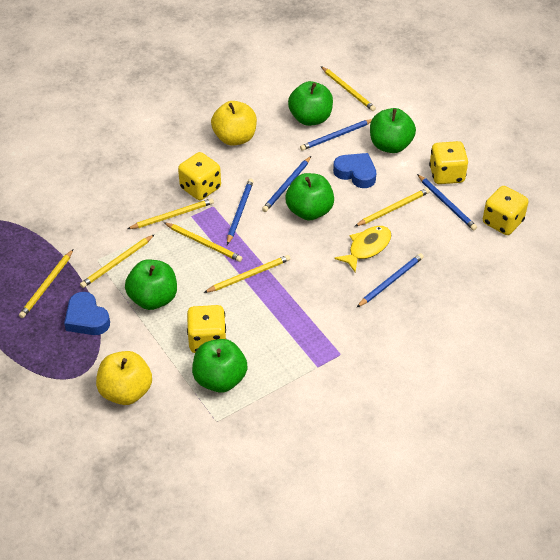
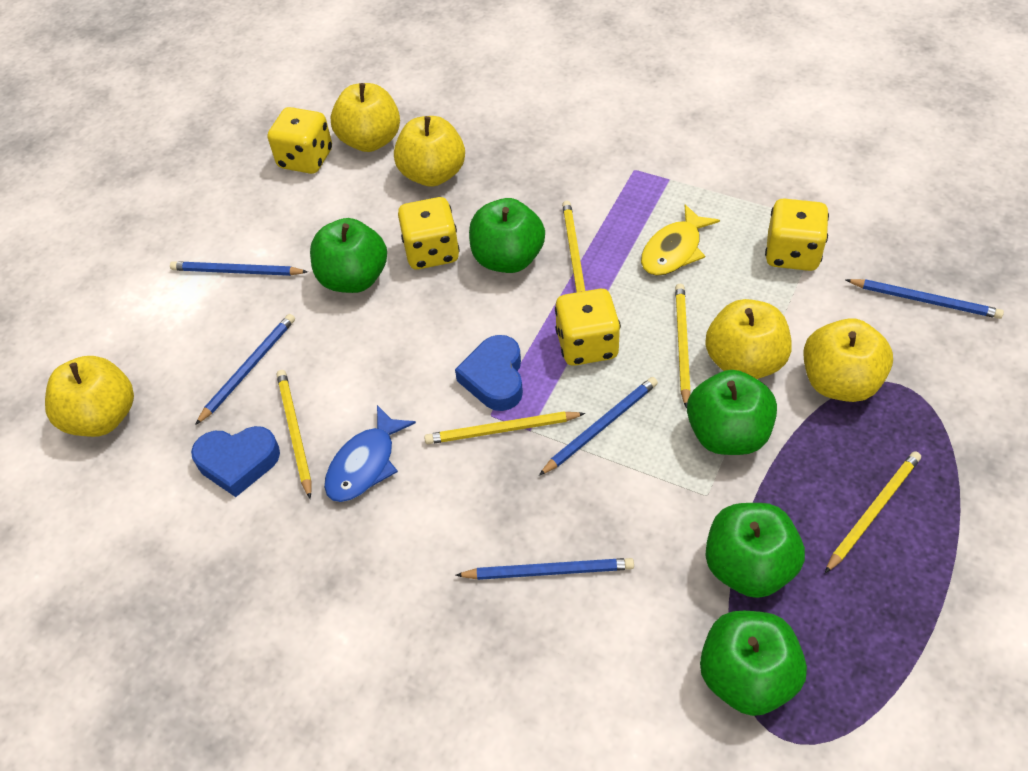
blue fish: 0 -> 1
yellow apple: 2 -> 5
yellow pencil: 7 -> 5

